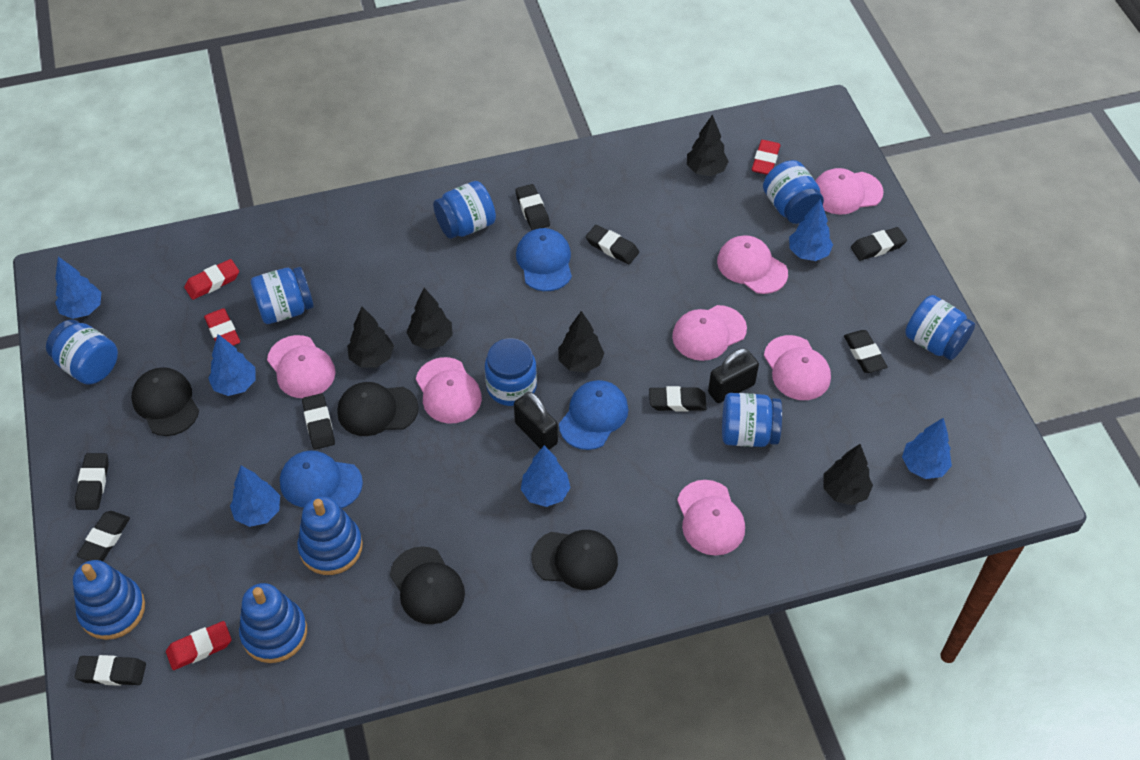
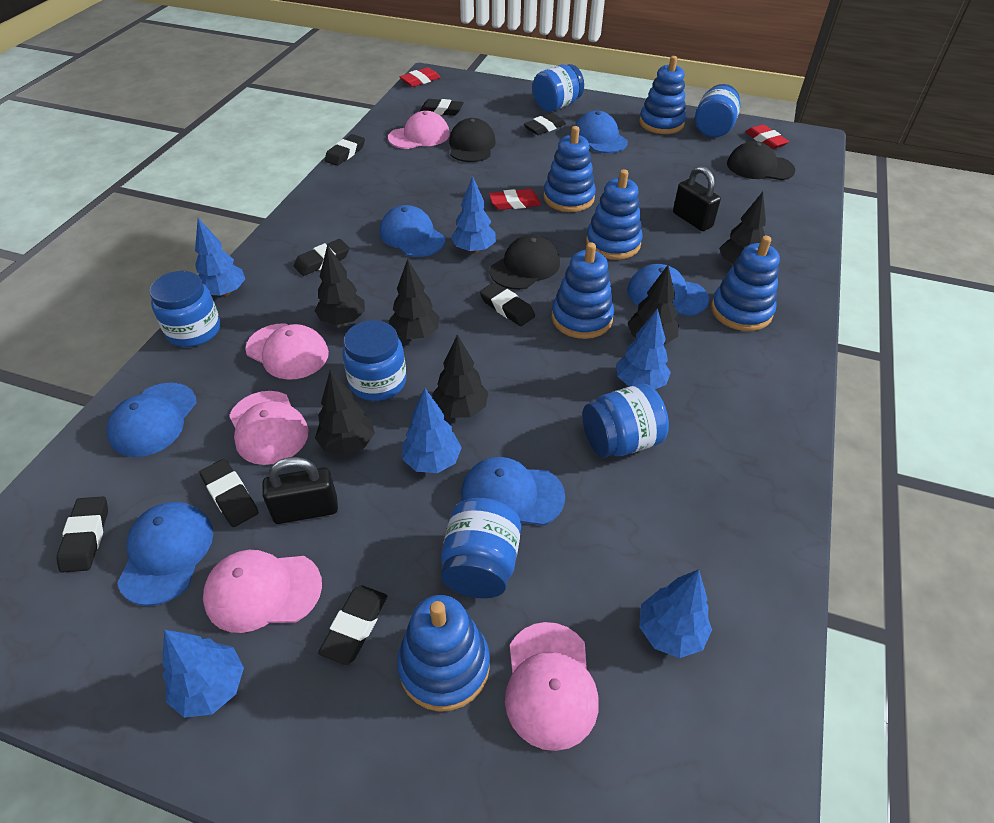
black cap: 4 -> 3
black eraser: 9 -> 8
black tree: 5 -> 6
blue cap: 3 -> 6
blue jar: 7 -> 6
blue stacking toy: 3 -> 6
pink cap: 7 -> 5
red eraser: 4 -> 3

